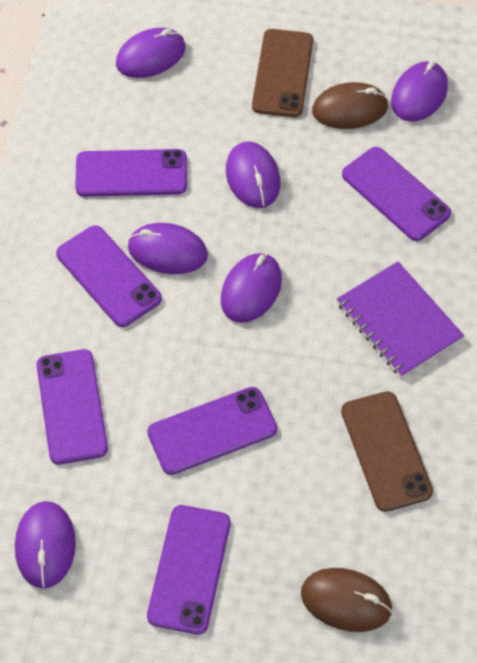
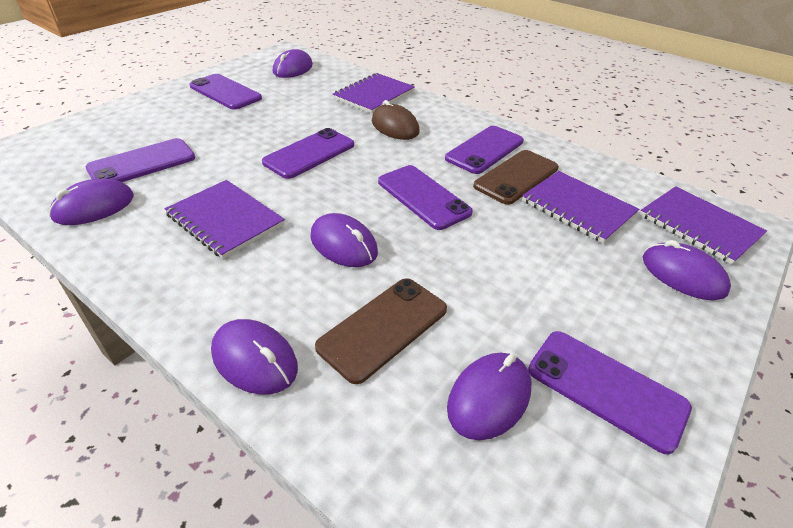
brown mouse: 2 -> 1
purple notebook: 1 -> 4

